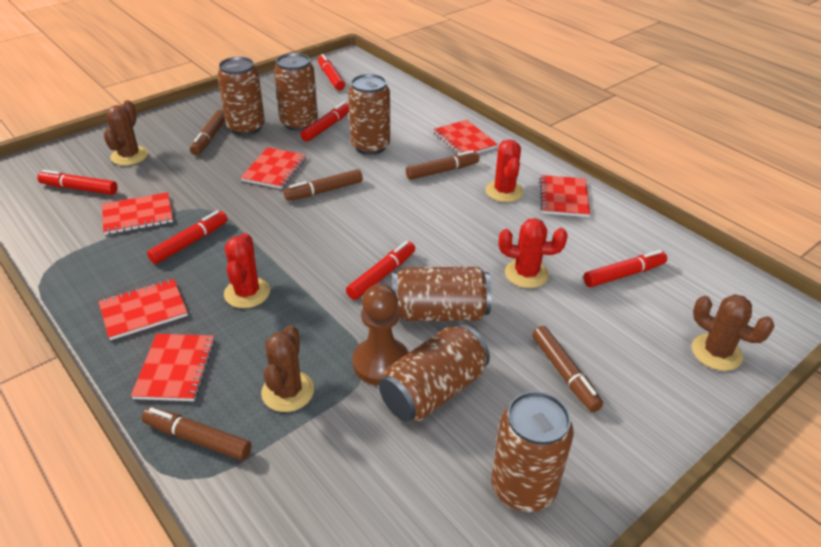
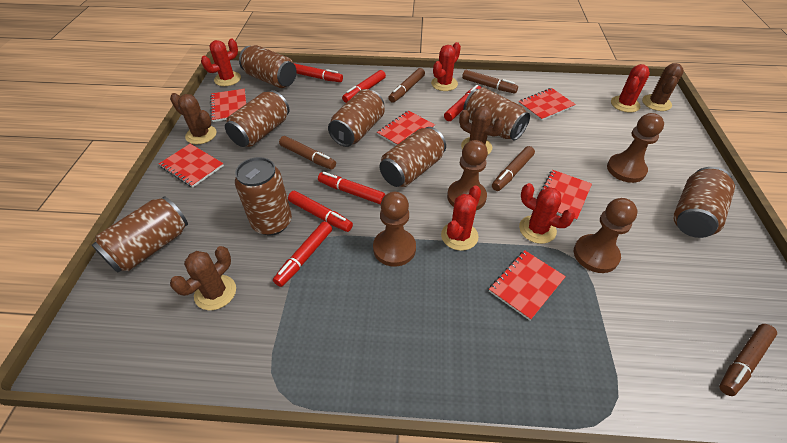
brown cactus: 3 -> 4
brown can: 6 -> 8
brown pawn: 1 -> 4
red cactus: 3 -> 5

